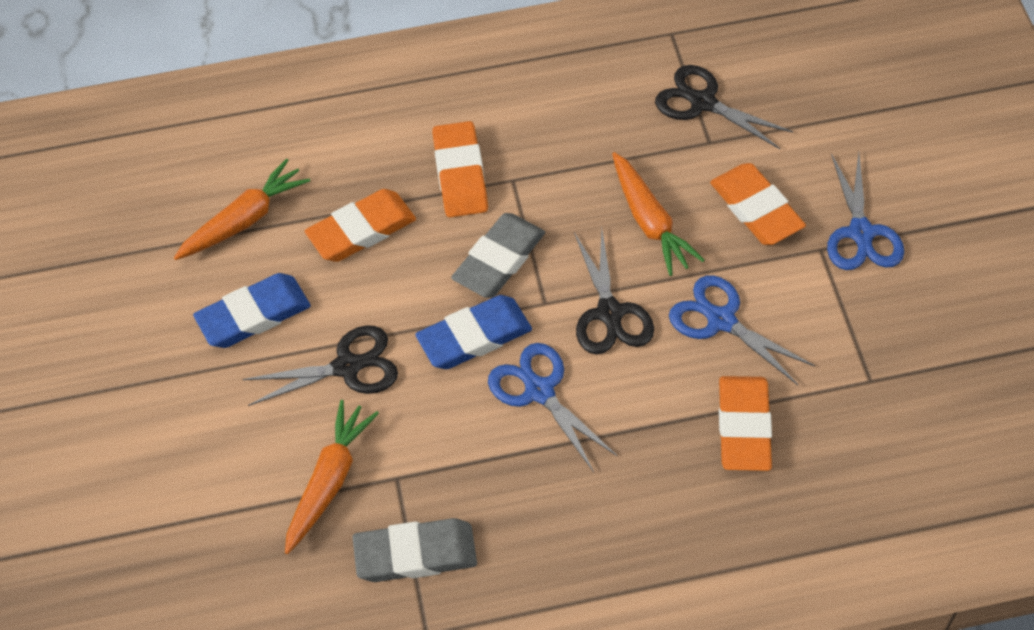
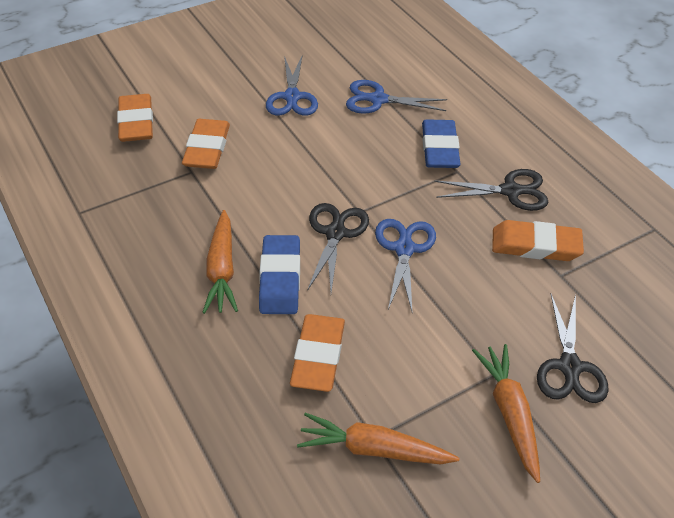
grey eraser: 2 -> 0

